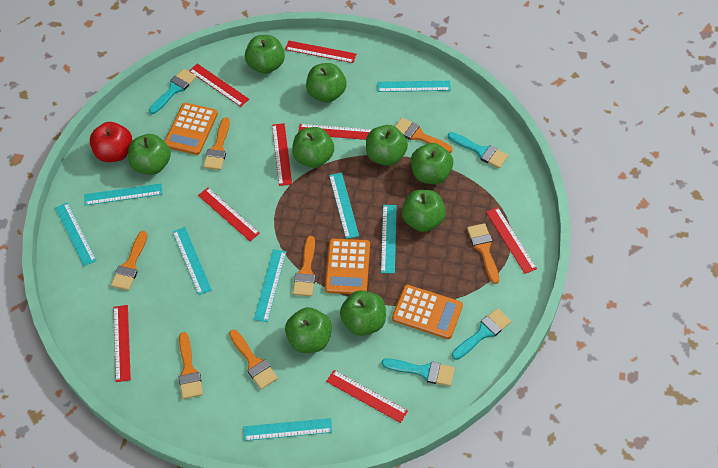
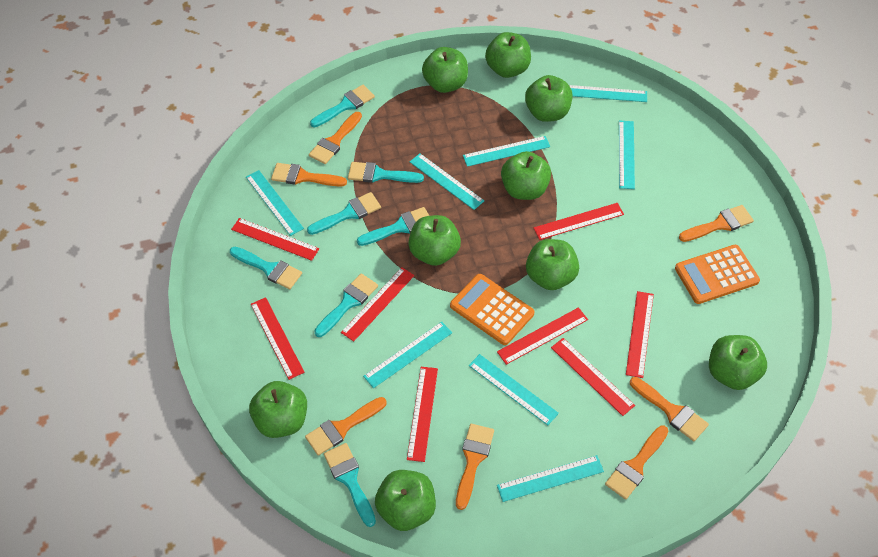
orange calculator: 3 -> 2
red apple: 1 -> 0
turquoise brush: 4 -> 7

